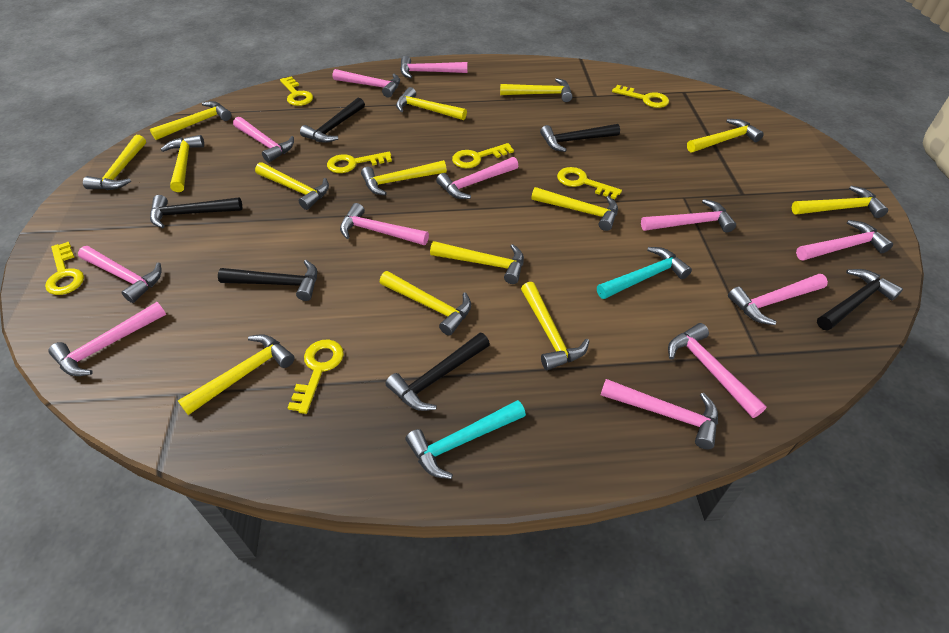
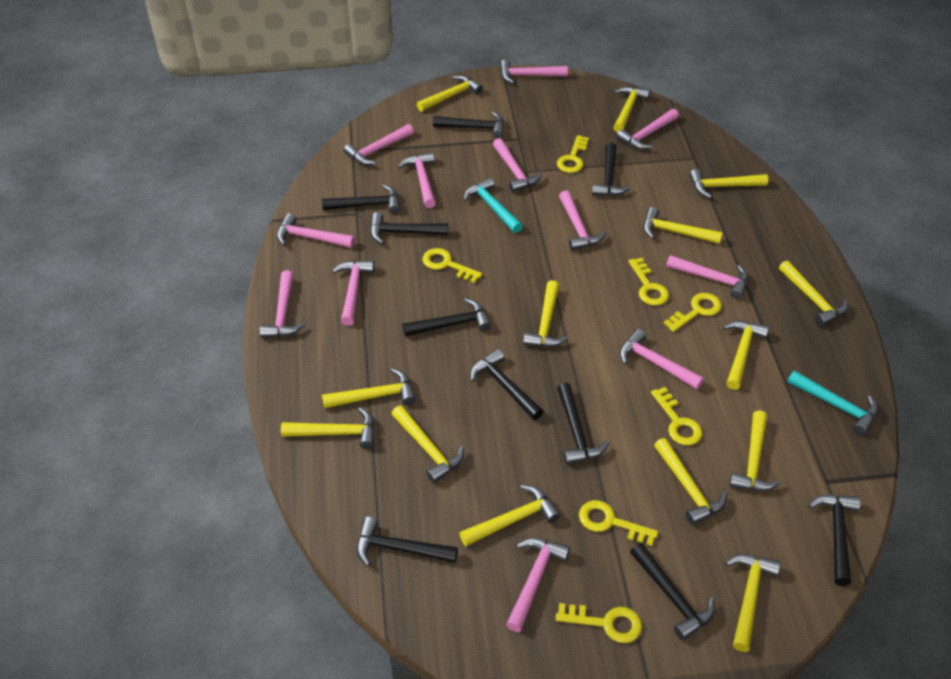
black hammer: 6 -> 10

